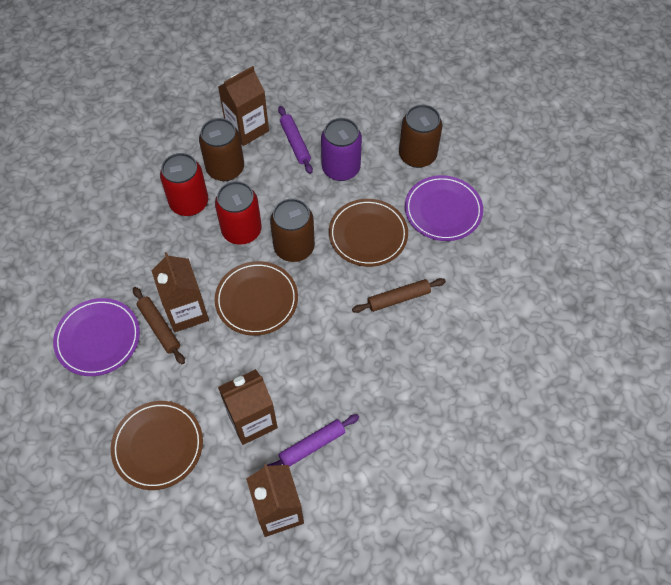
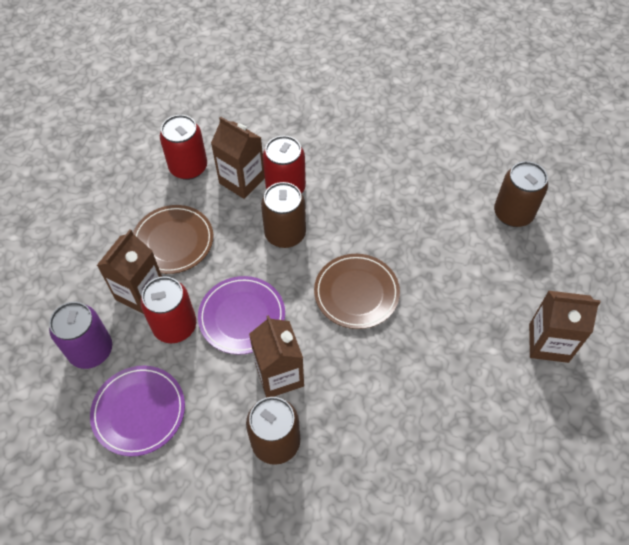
brown plate: 3 -> 2
brown rolling pin: 2 -> 0
purple rolling pin: 2 -> 0
red can: 2 -> 3

